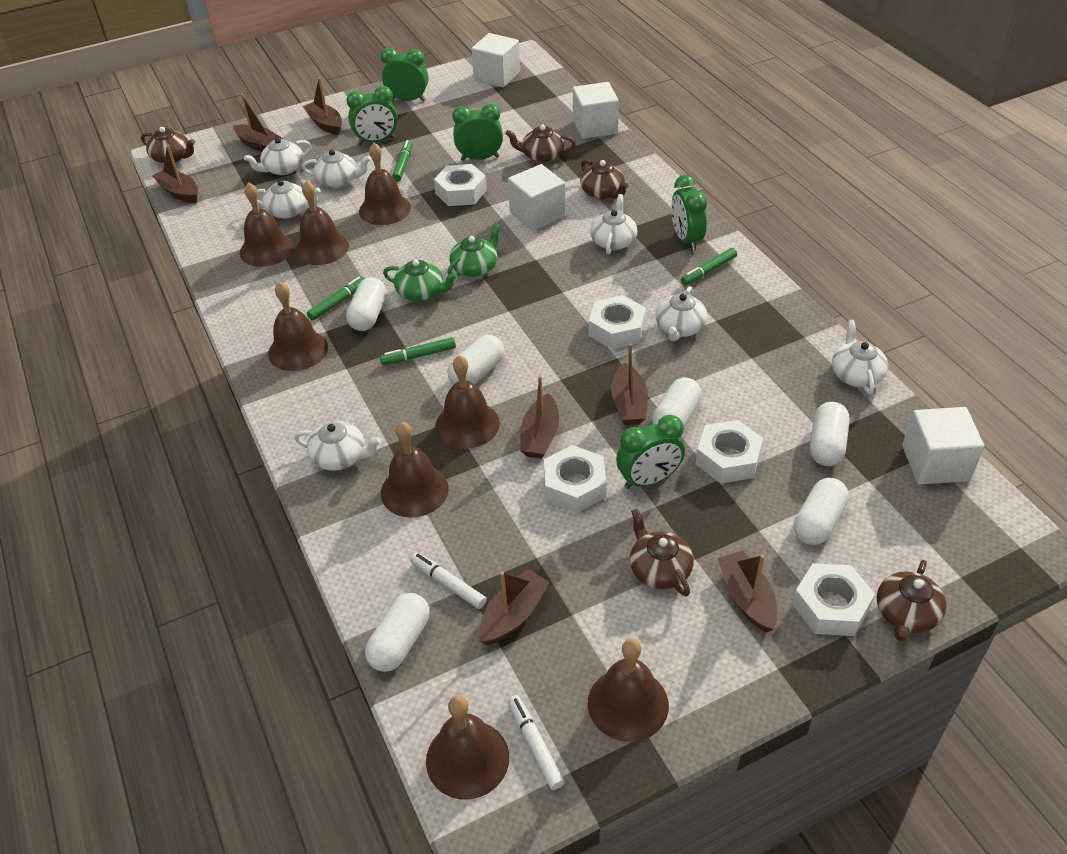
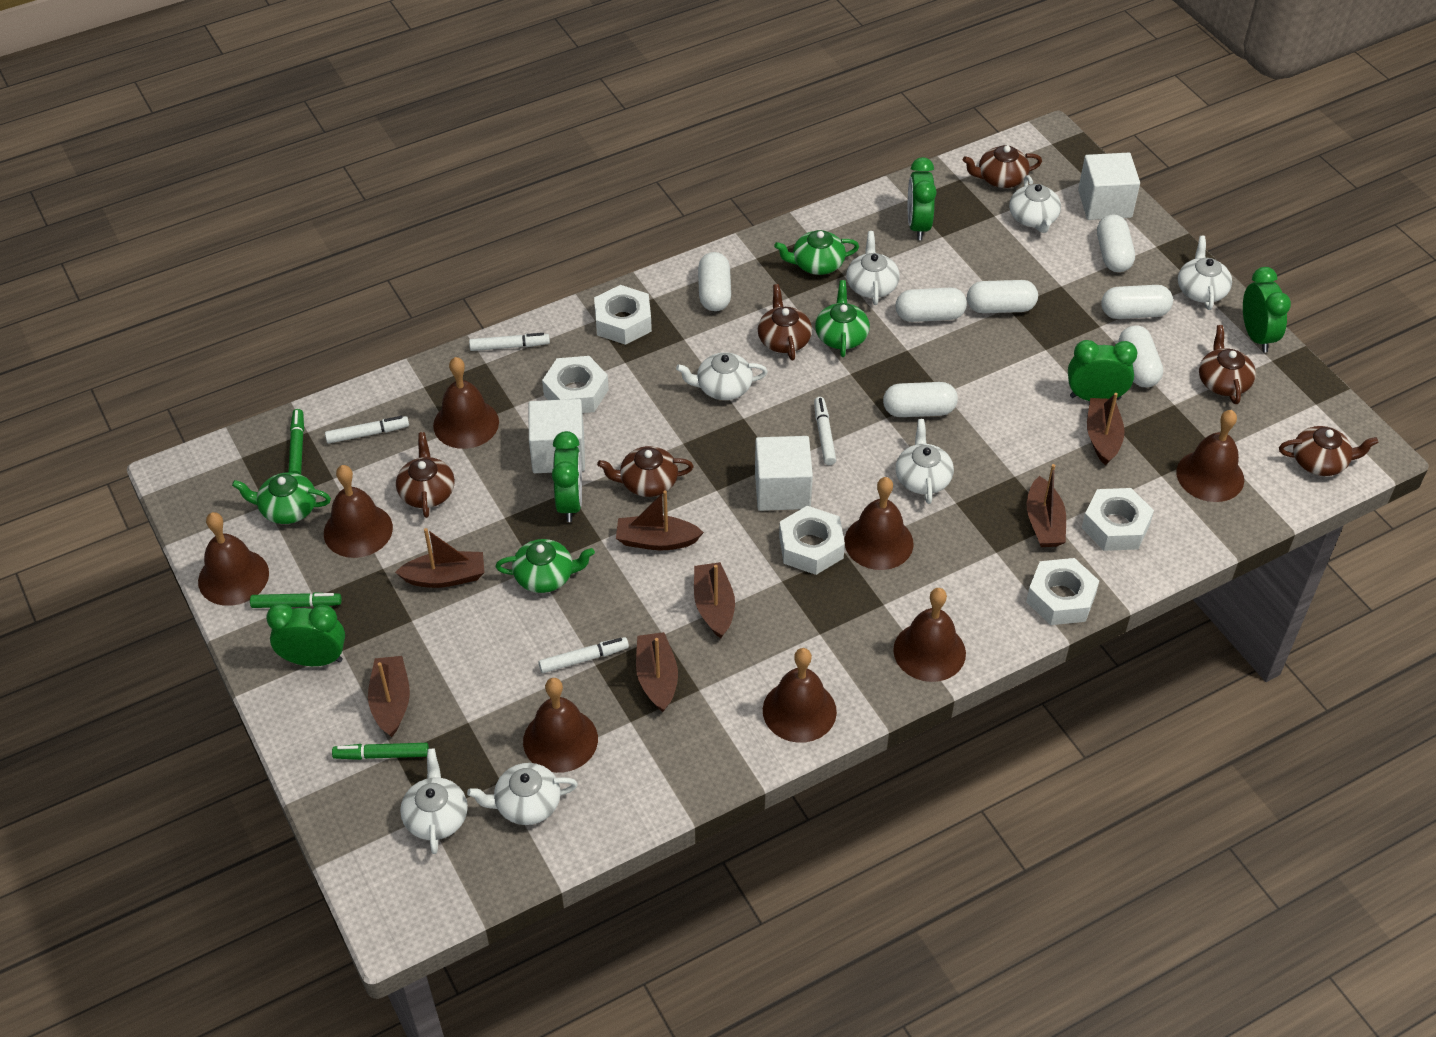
brown teapot: 5 -> 6
green marker: 4 -> 3
green teapot: 2 -> 4
white capsule: 6 -> 7
white cube: 4 -> 3
white marker: 2 -> 4

